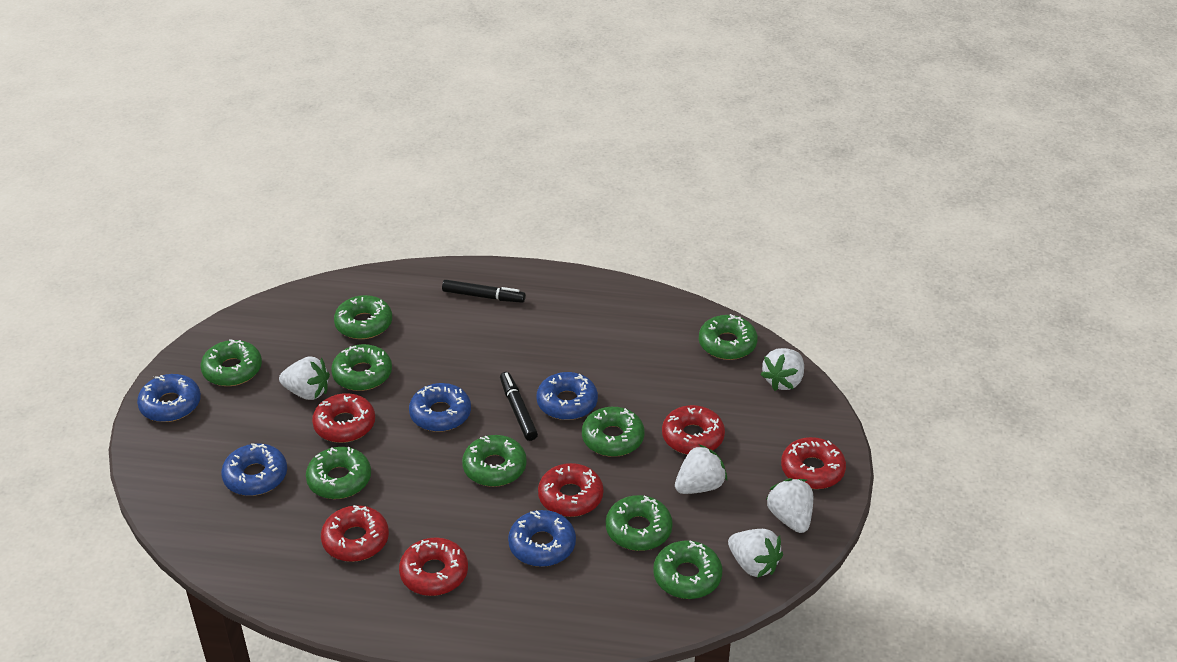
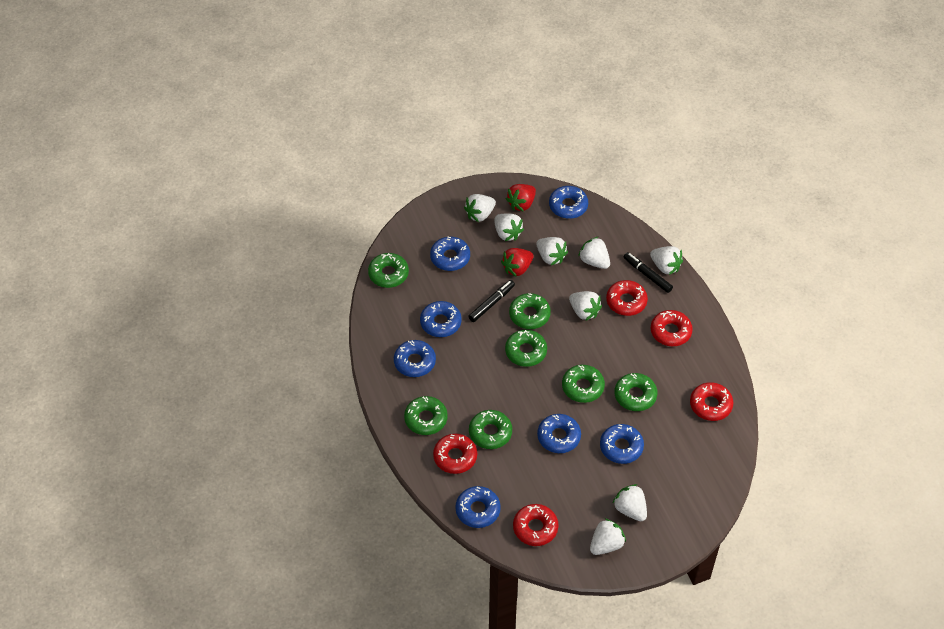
blue donut: 5 -> 7
green donut: 9 -> 7
red donut: 6 -> 5
red strawberry: 0 -> 2
white strawberry: 5 -> 8

